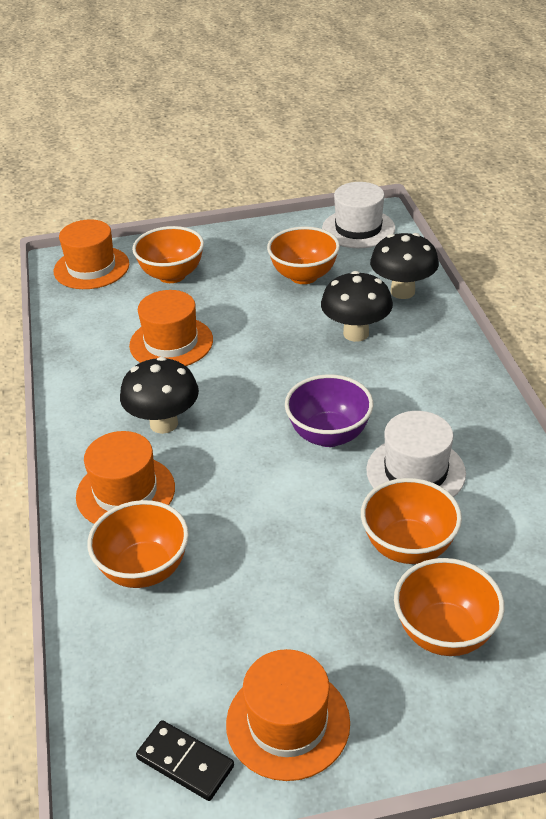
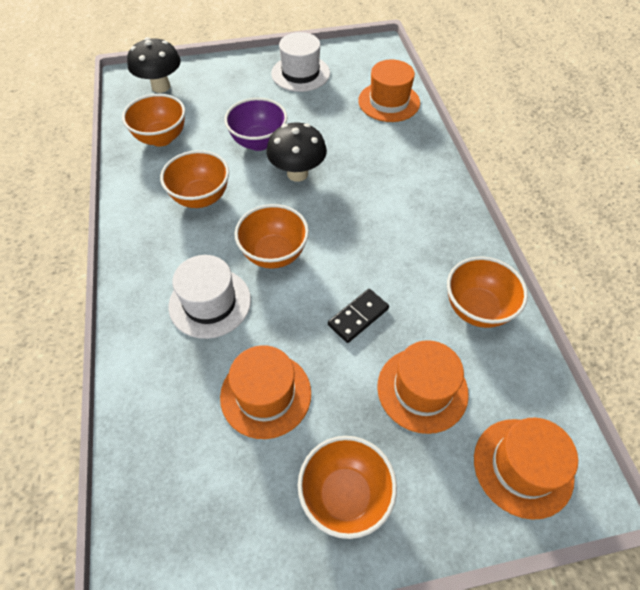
black mushroom: 3 -> 2

